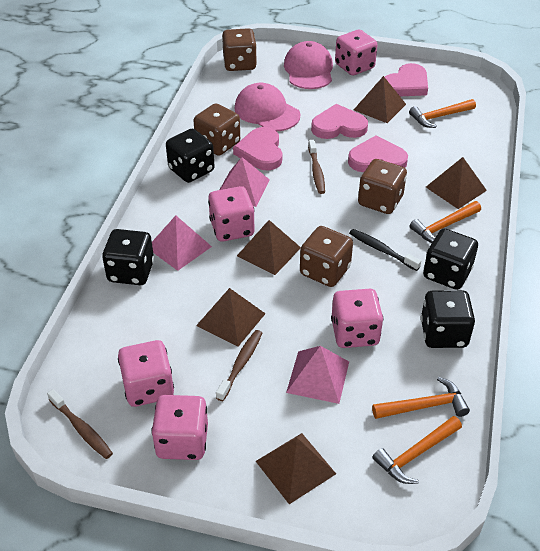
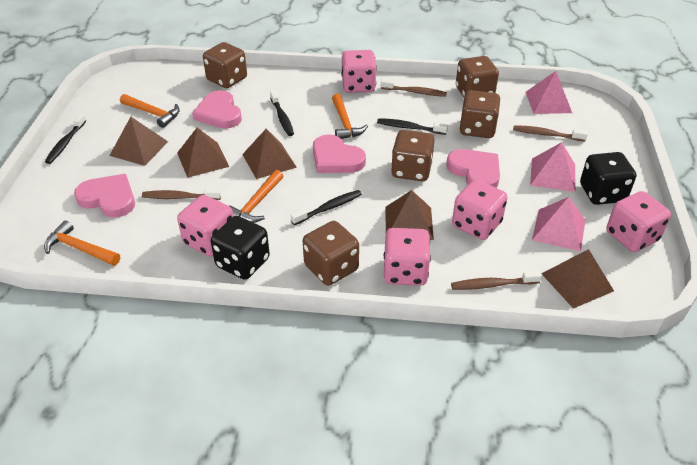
black dice: 4 -> 2
black toothbrush: 1 -> 4
brown dice: 4 -> 5
brown toothbrush: 3 -> 4
pink cap: 2 -> 0

